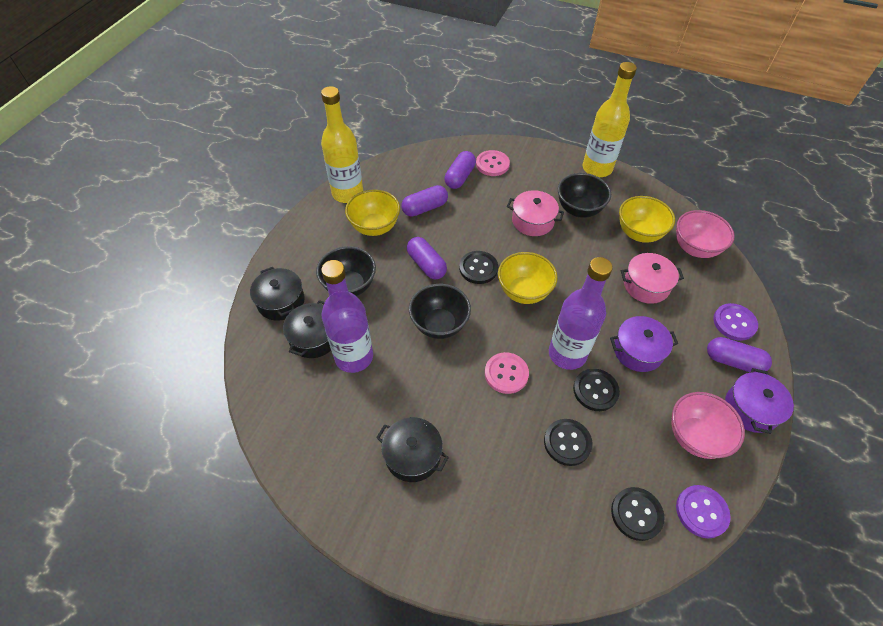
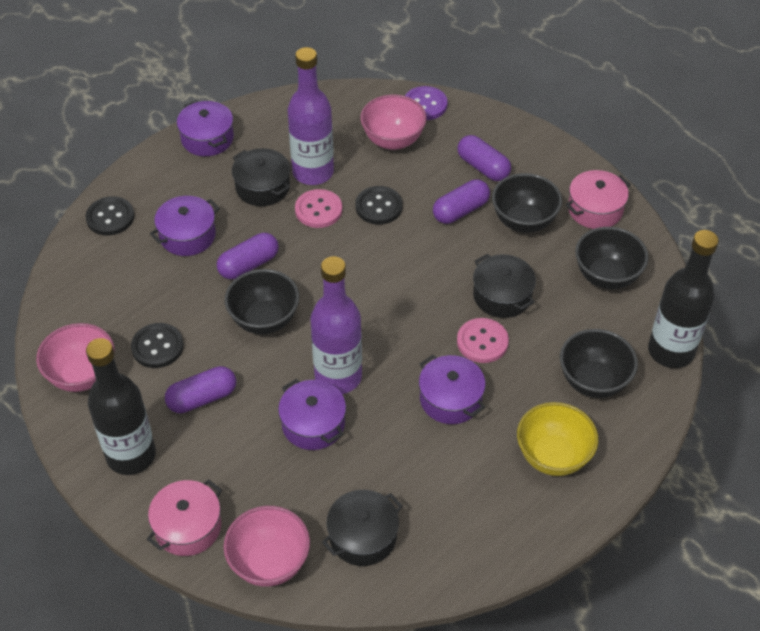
black bottle: 0 -> 2
black bowl: 3 -> 4
black button: 4 -> 3
pink bowl: 2 -> 3
purple button: 2 -> 1
purple pot: 2 -> 4
yellow bottle: 2 -> 0
yellow bowl: 3 -> 1

